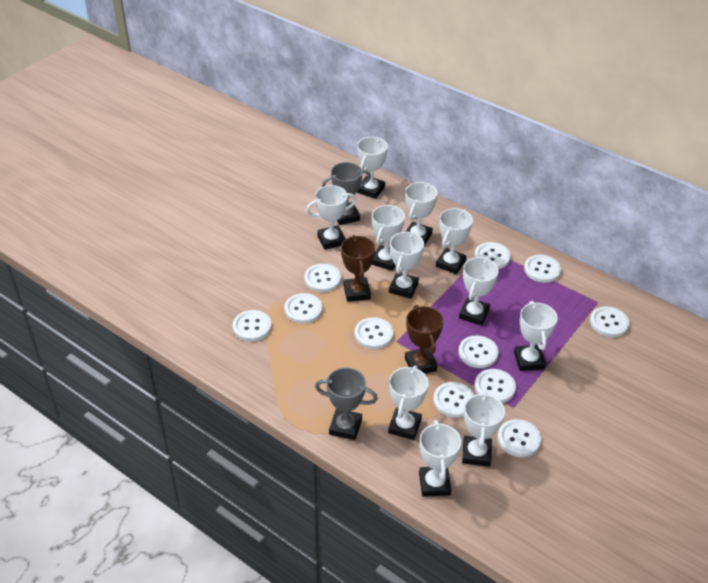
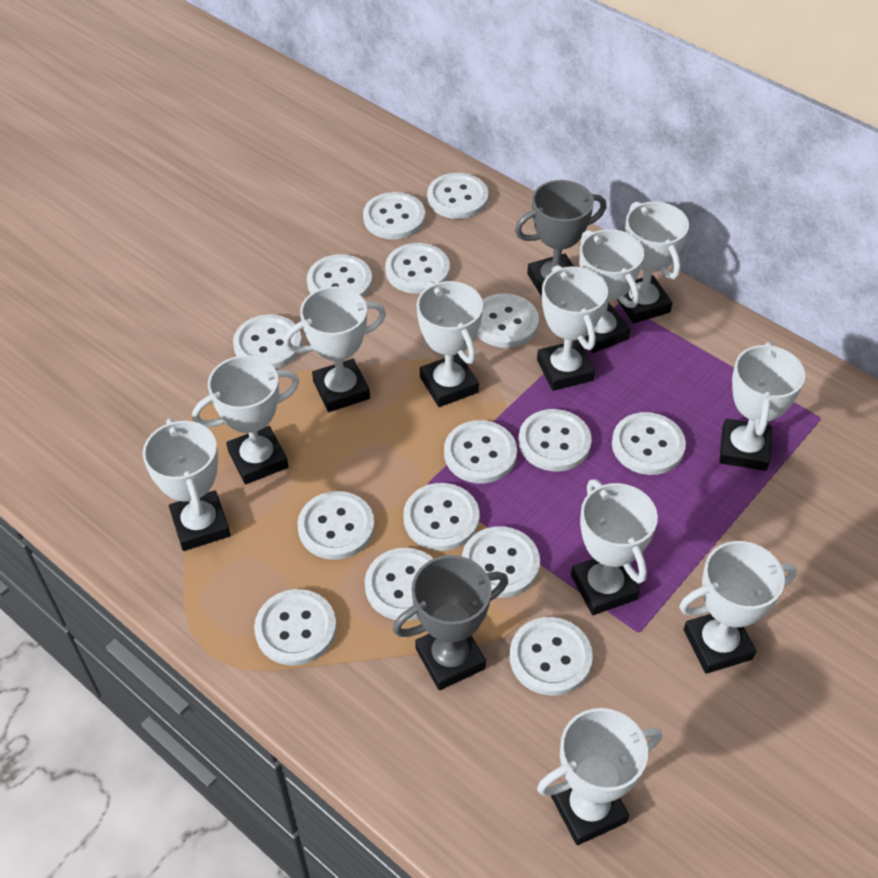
brown trophy: 2 -> 0
white button: 11 -> 15

